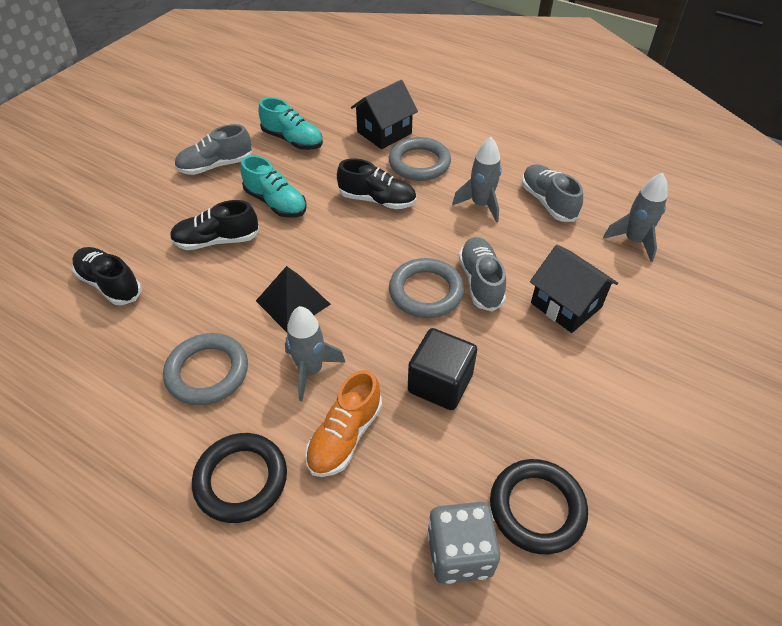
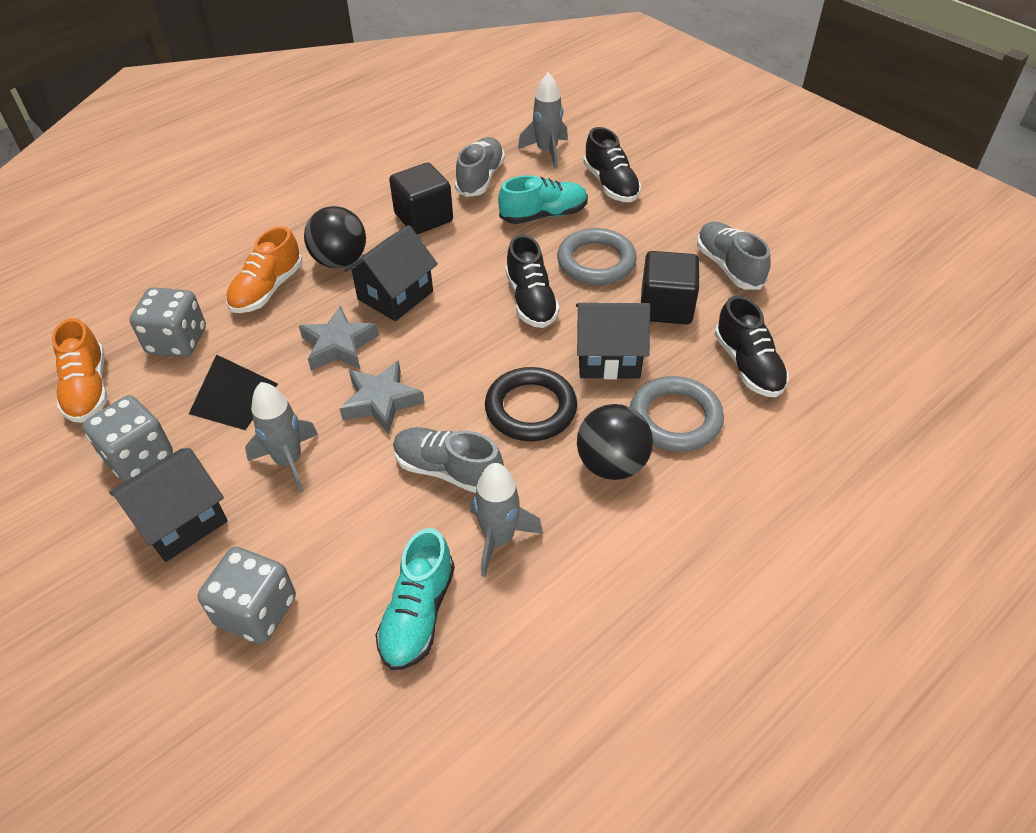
black ball: 0 -> 2
black cube: 1 -> 2
black house: 2 -> 3
black ring: 2 -> 1
grey dice: 1 -> 3
grey ring: 3 -> 2
grey star: 0 -> 2
orange shoe: 1 -> 2

